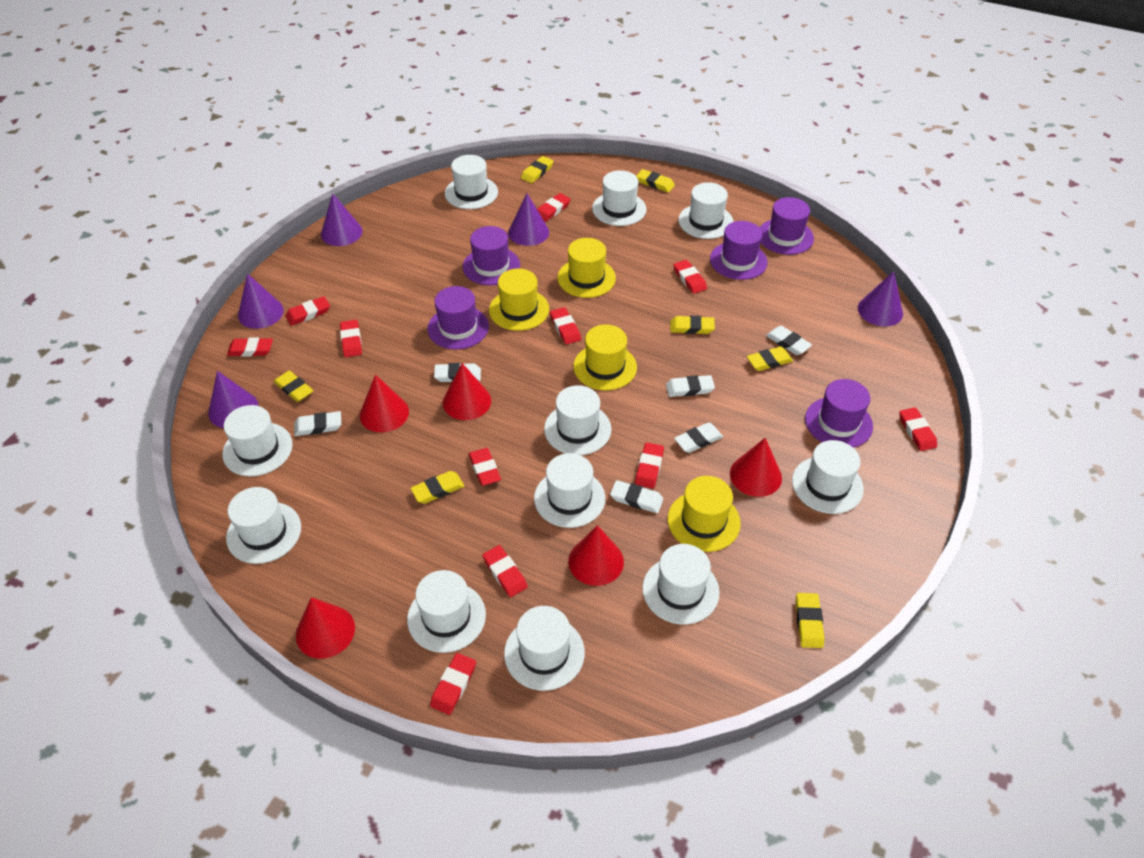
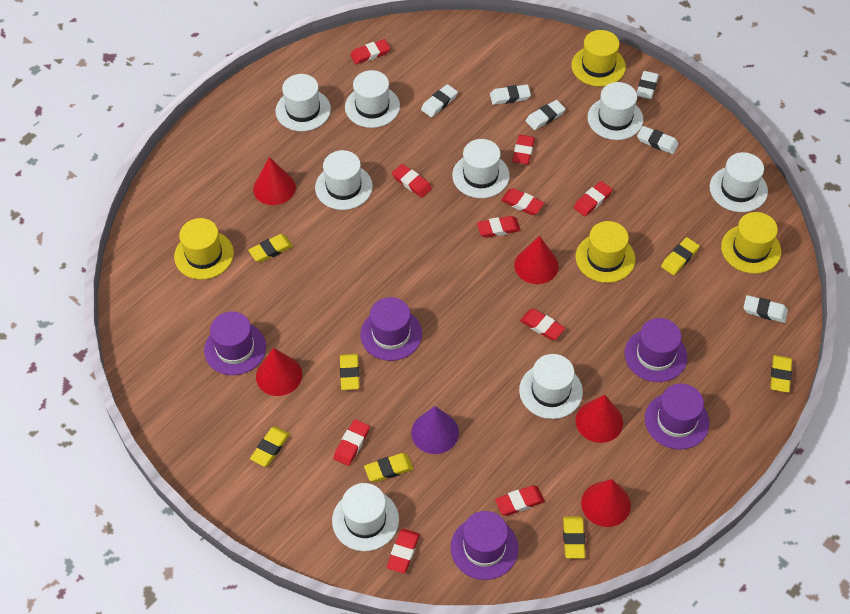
purple cone: 5 -> 1
red eraser: 11 -> 10
white hat: 11 -> 8

